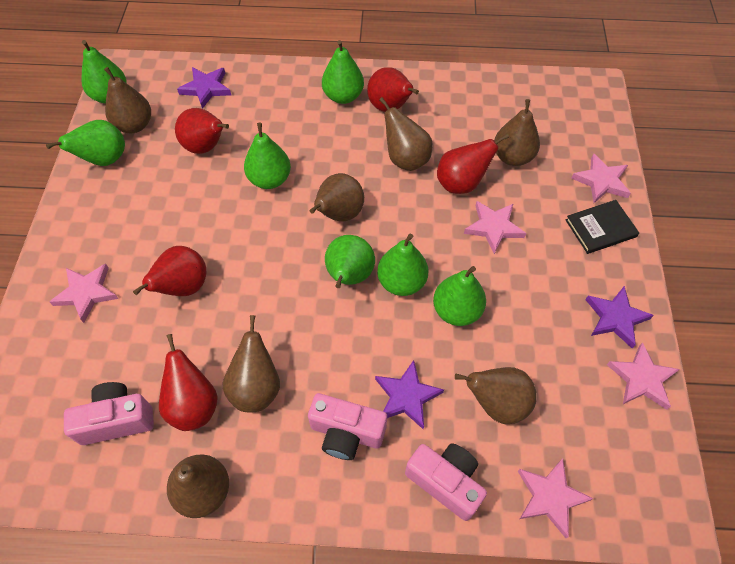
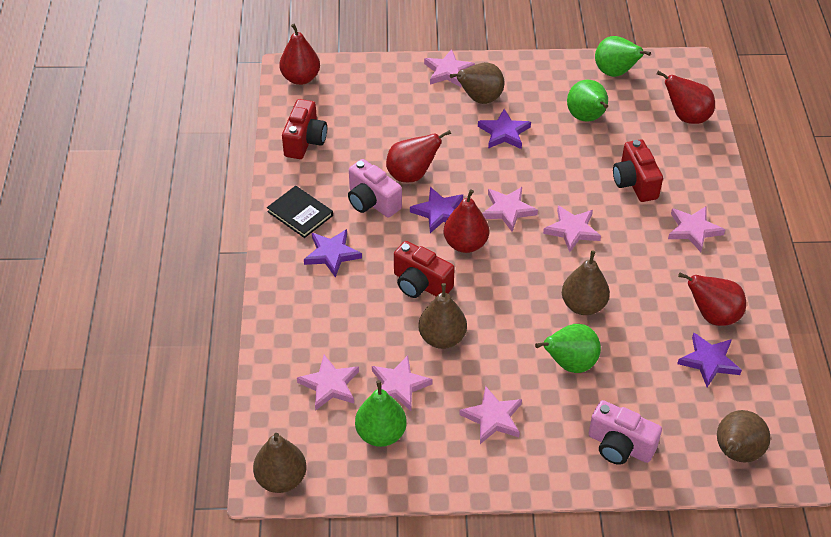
brown pear: 7 -> 5
green pear: 7 -> 4
pink camera: 3 -> 2
pink star: 5 -> 7
purple star: 3 -> 4
red camera: 0 -> 3

